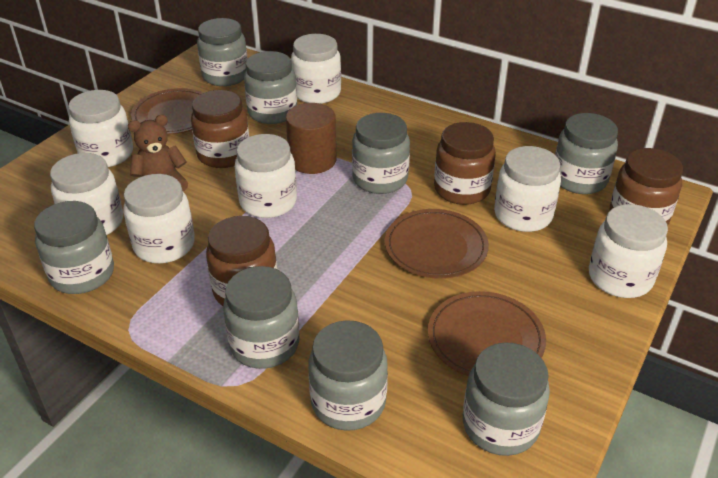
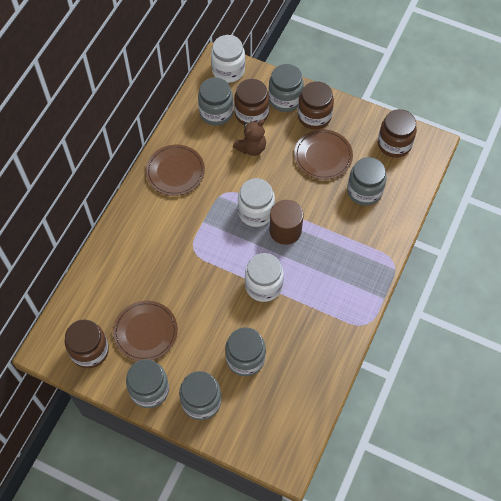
grey jar: 8 -> 6
white jar: 7 -> 3

